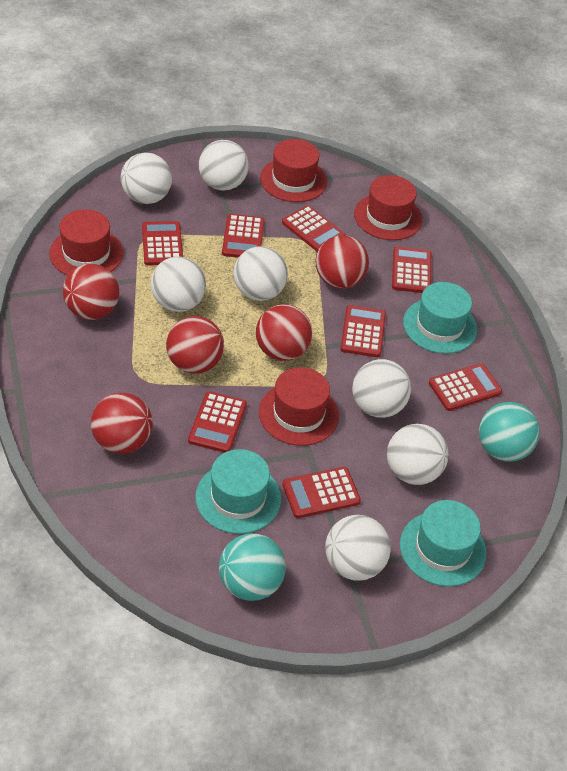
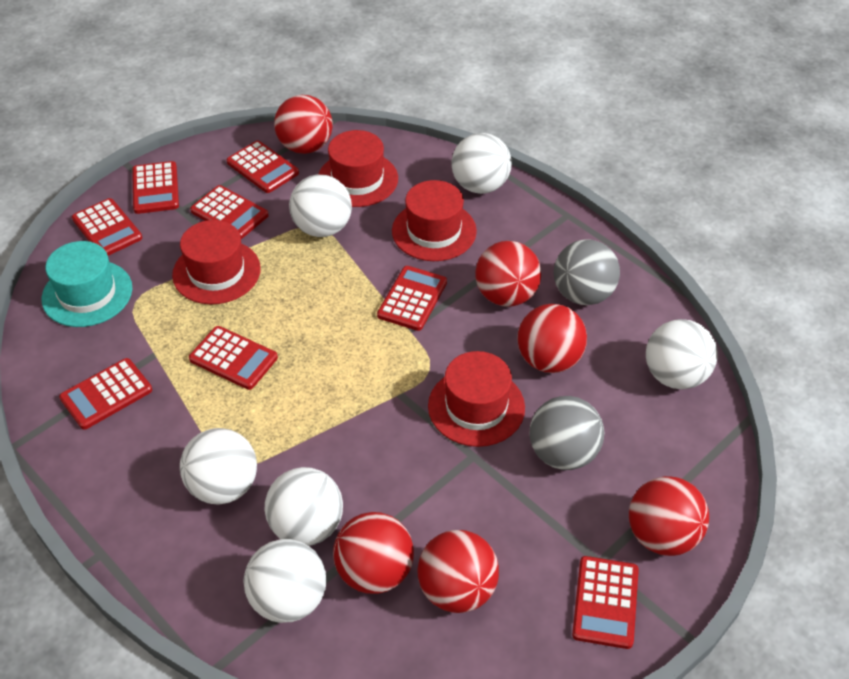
grey ball: 0 -> 2
red ball: 5 -> 6
turquoise ball: 2 -> 0
turquoise hat: 3 -> 1
white ball: 7 -> 6

